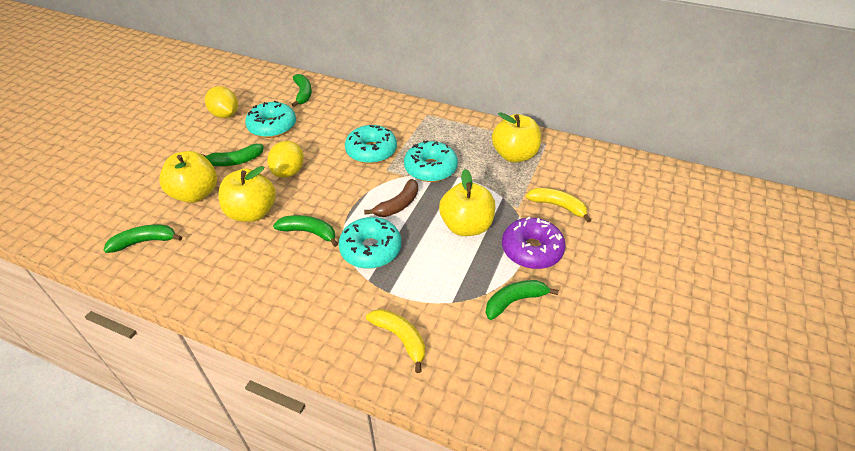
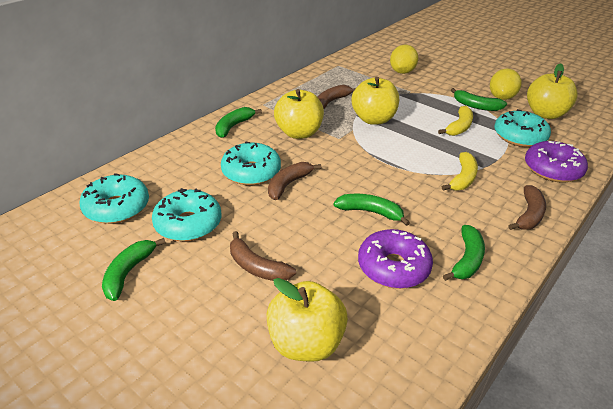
brown banana: 1 -> 4
purple donut: 1 -> 2

